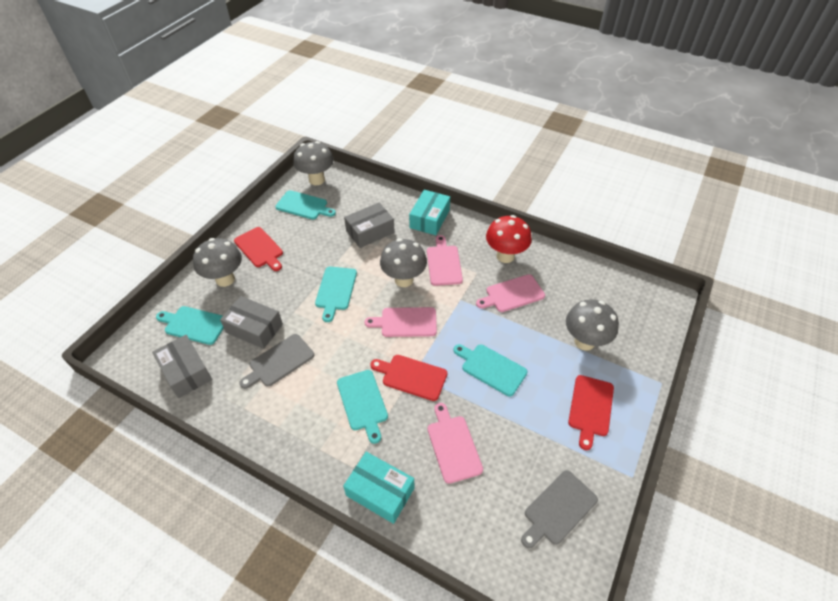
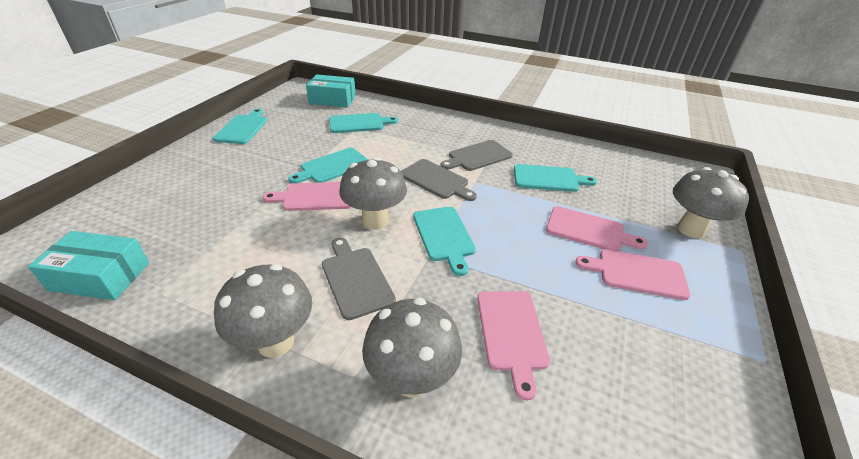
grey box: 3 -> 0
grey cutting board: 2 -> 3
red cutting board: 3 -> 0
red mushroom: 1 -> 0

